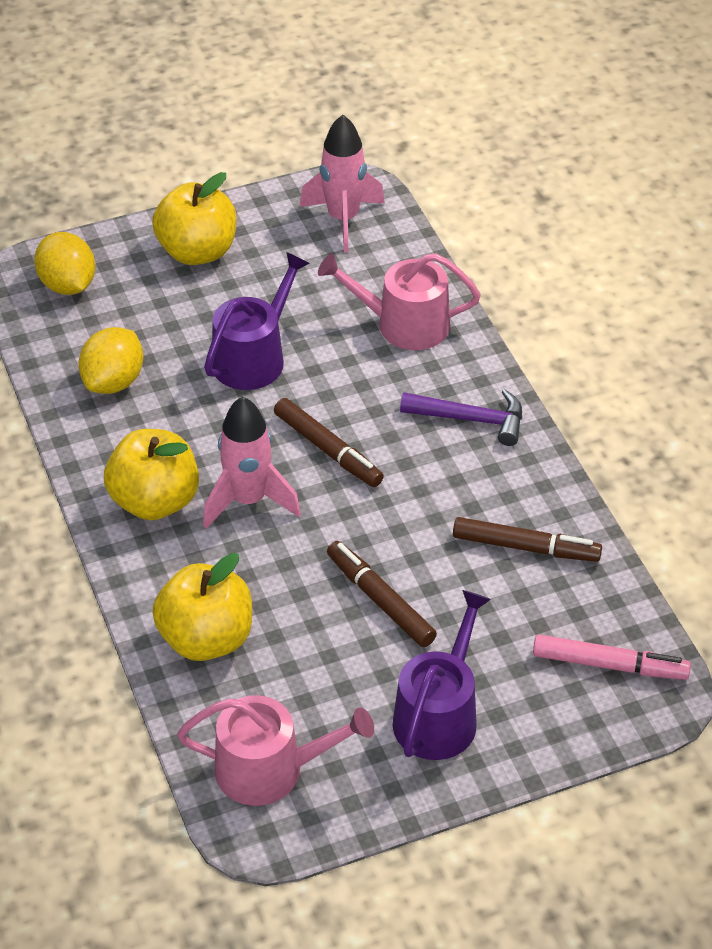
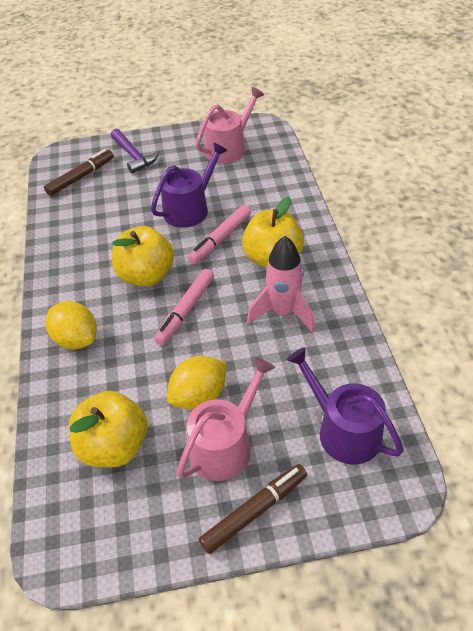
brown marker: 3 -> 2
pink marker: 1 -> 2
pink rocket: 2 -> 1

